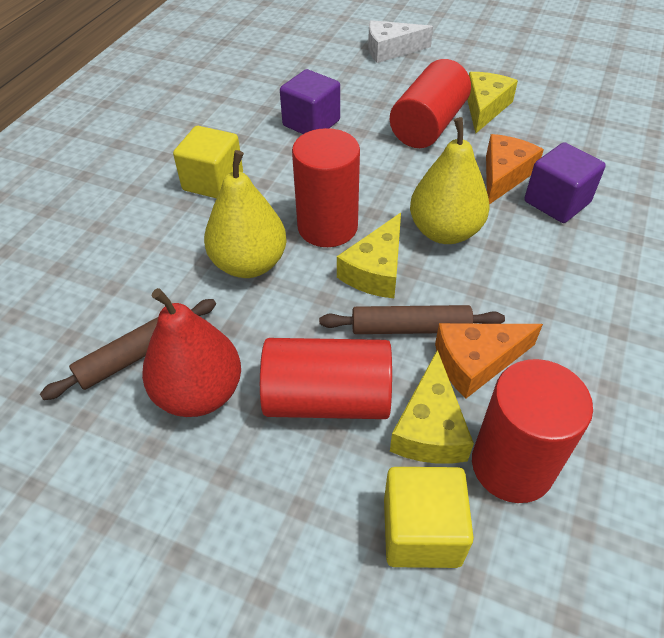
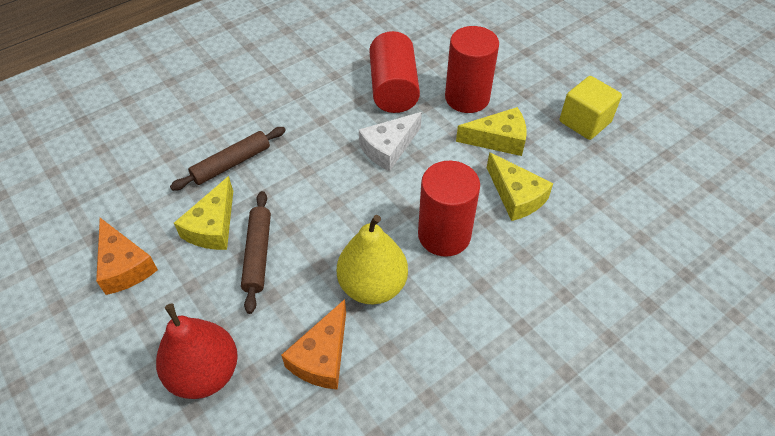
purple cube: 2 -> 0
red cylinder: 4 -> 3
yellow cube: 2 -> 1
yellow pear: 2 -> 1

